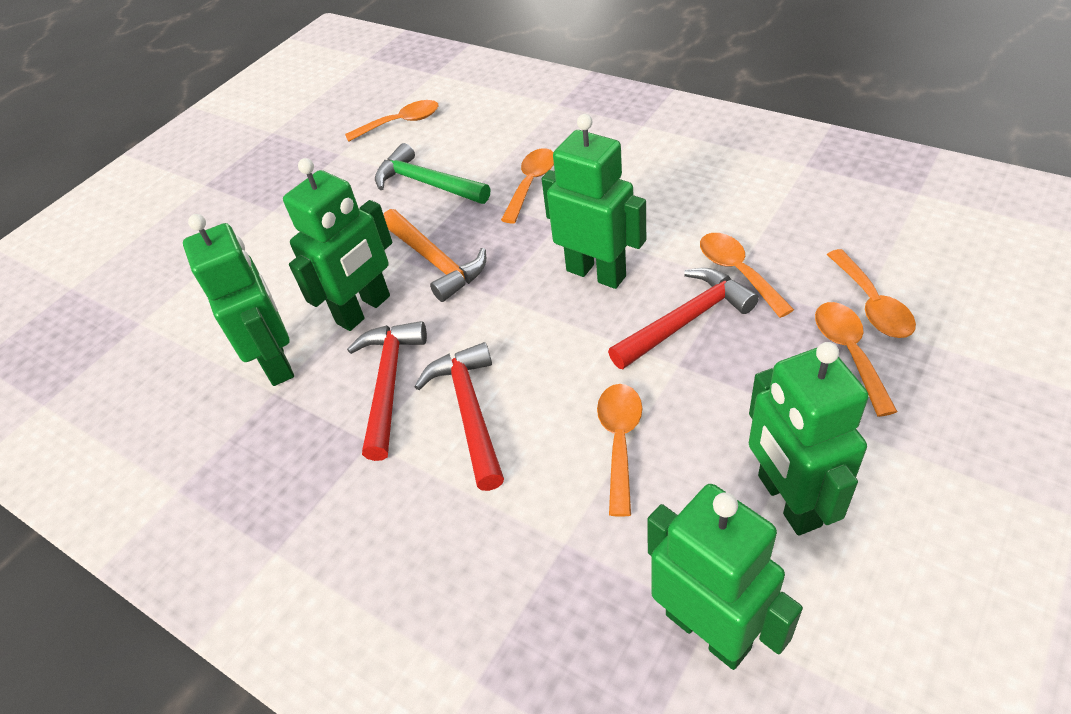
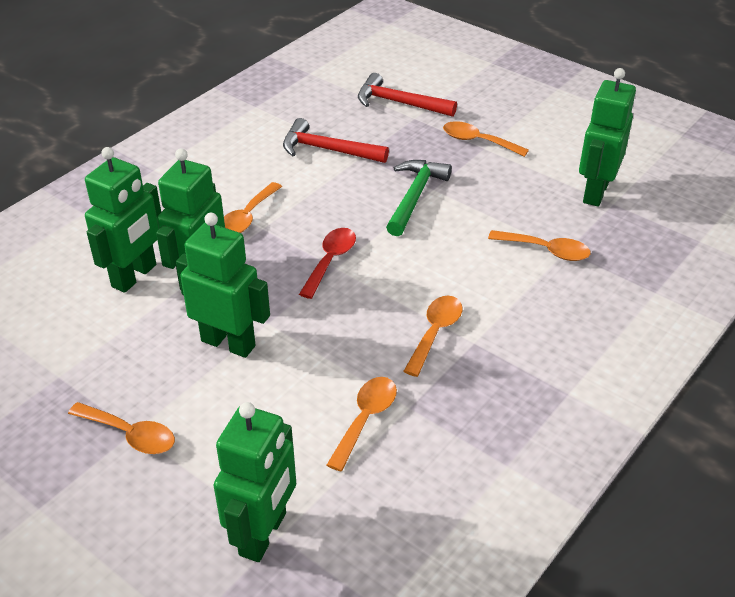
orange hammer: 1 -> 0
red hammer: 3 -> 2
red spoon: 0 -> 1

